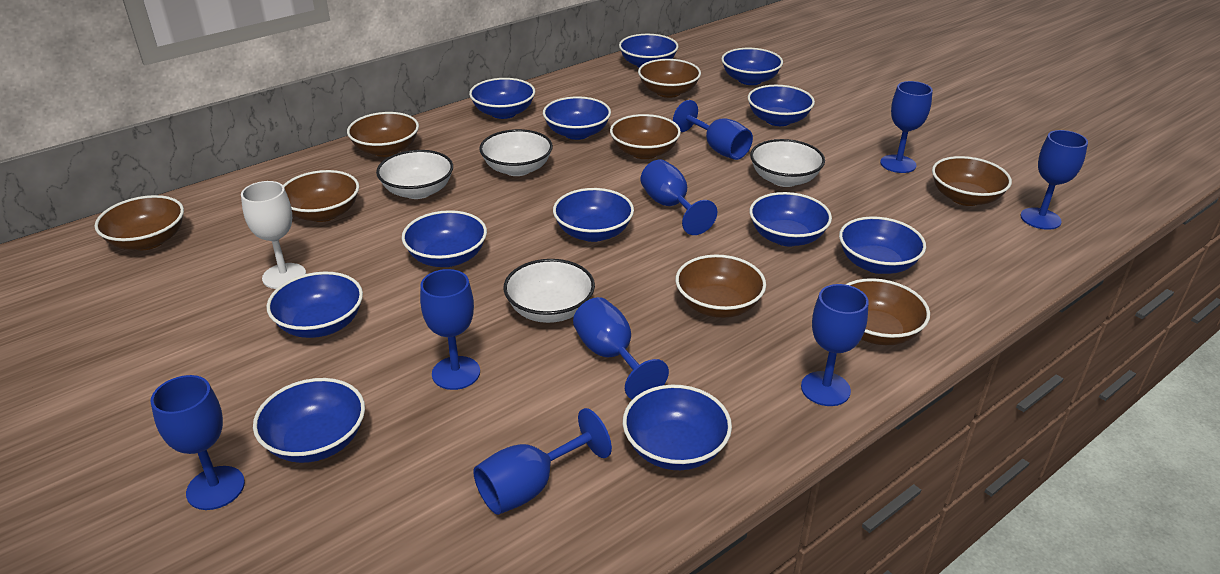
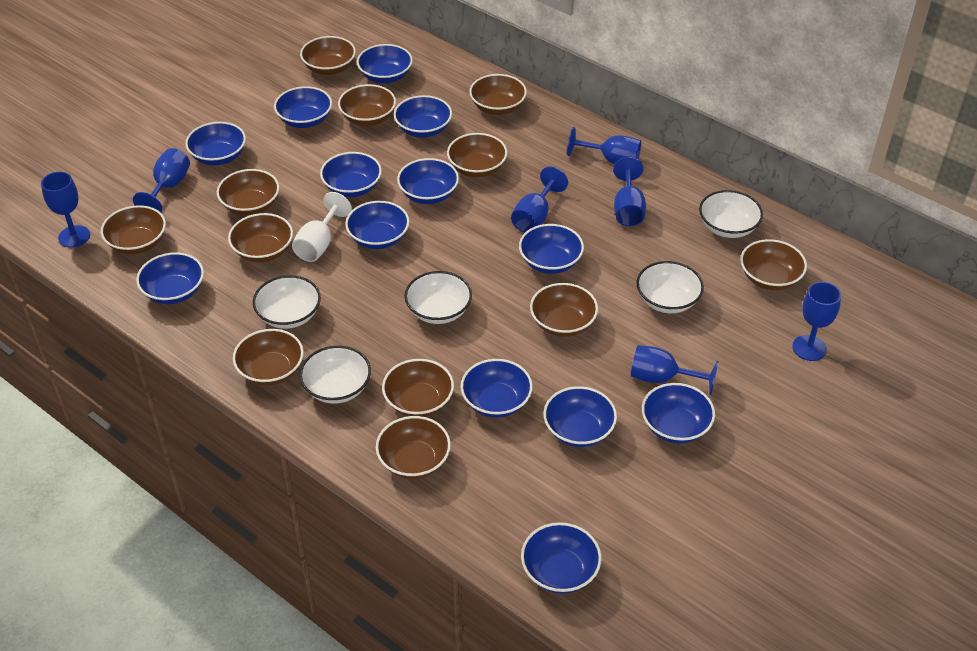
blue bowl: 12 -> 13
blue goblet: 9 -> 7
brown bowl: 8 -> 12
white bowl: 4 -> 5

